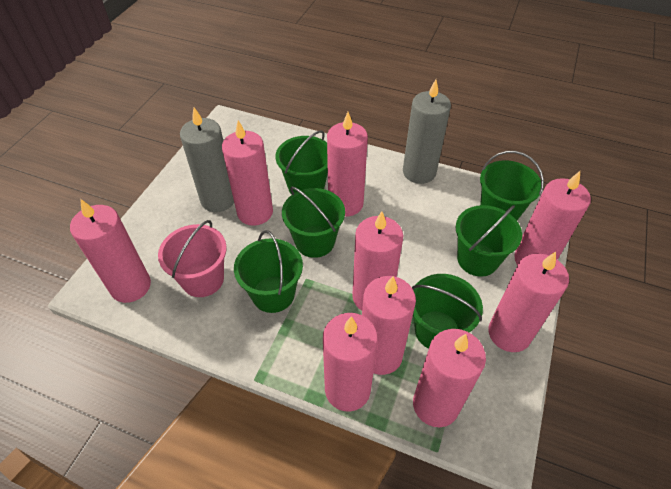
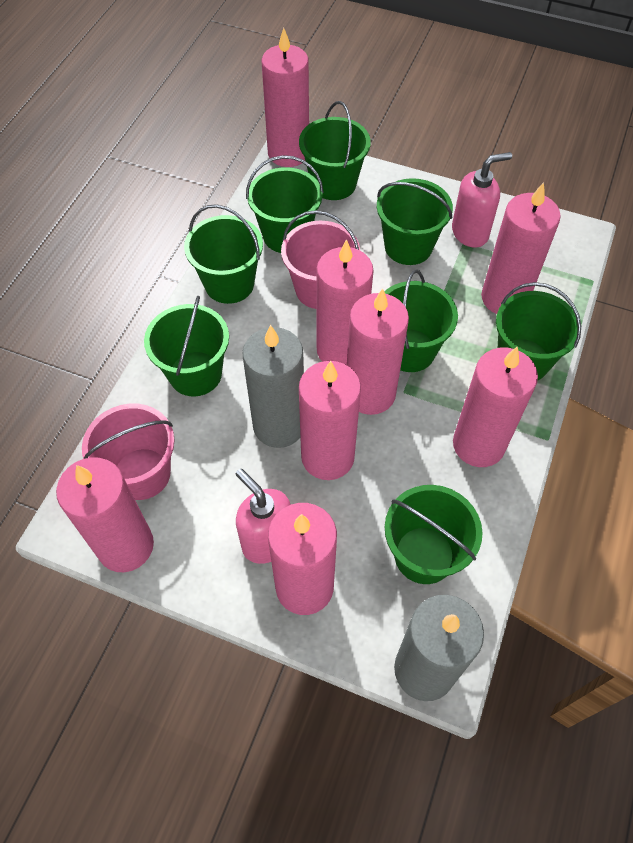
green bucket: 6 -> 8
pink bucket: 1 -> 2
pink candle: 9 -> 8
pink soap dispenser: 0 -> 2

